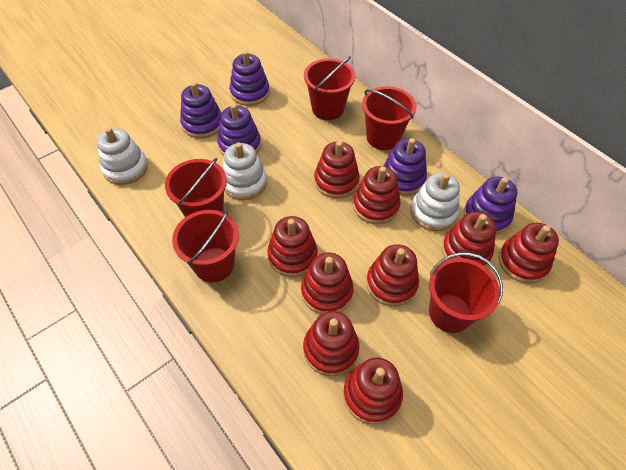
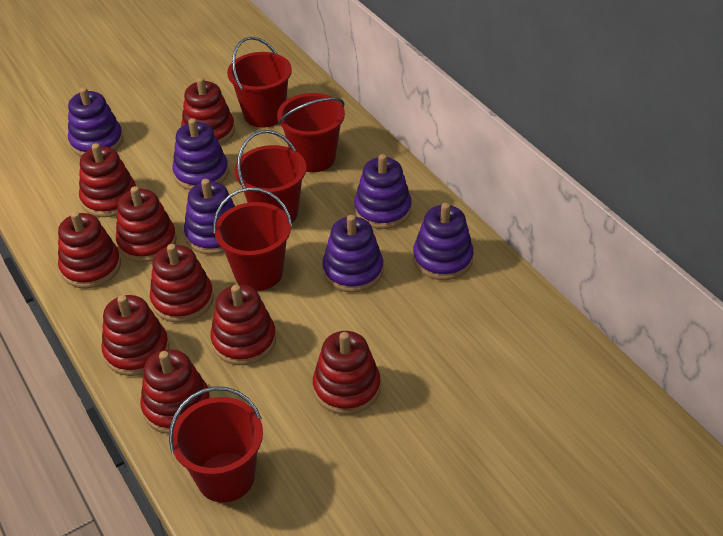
purple stacking toy: 5 -> 6
white stacking toy: 3 -> 0

